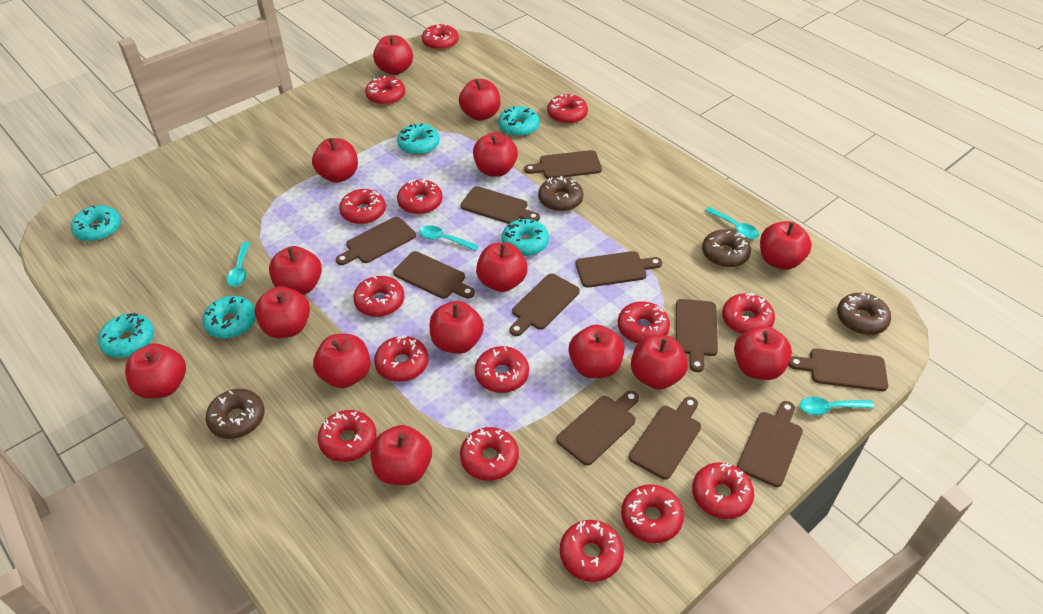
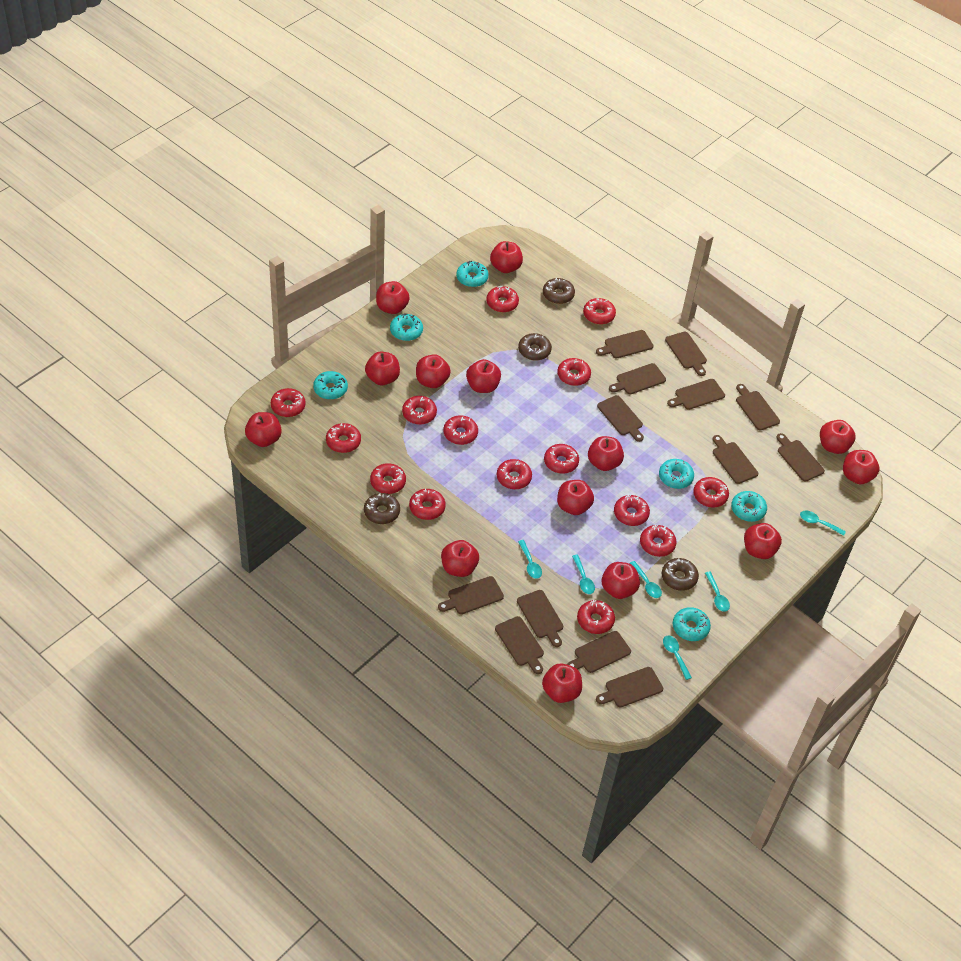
brown cutting board: 11 -> 13
red apple: 15 -> 14
turquoise spoon: 4 -> 6

